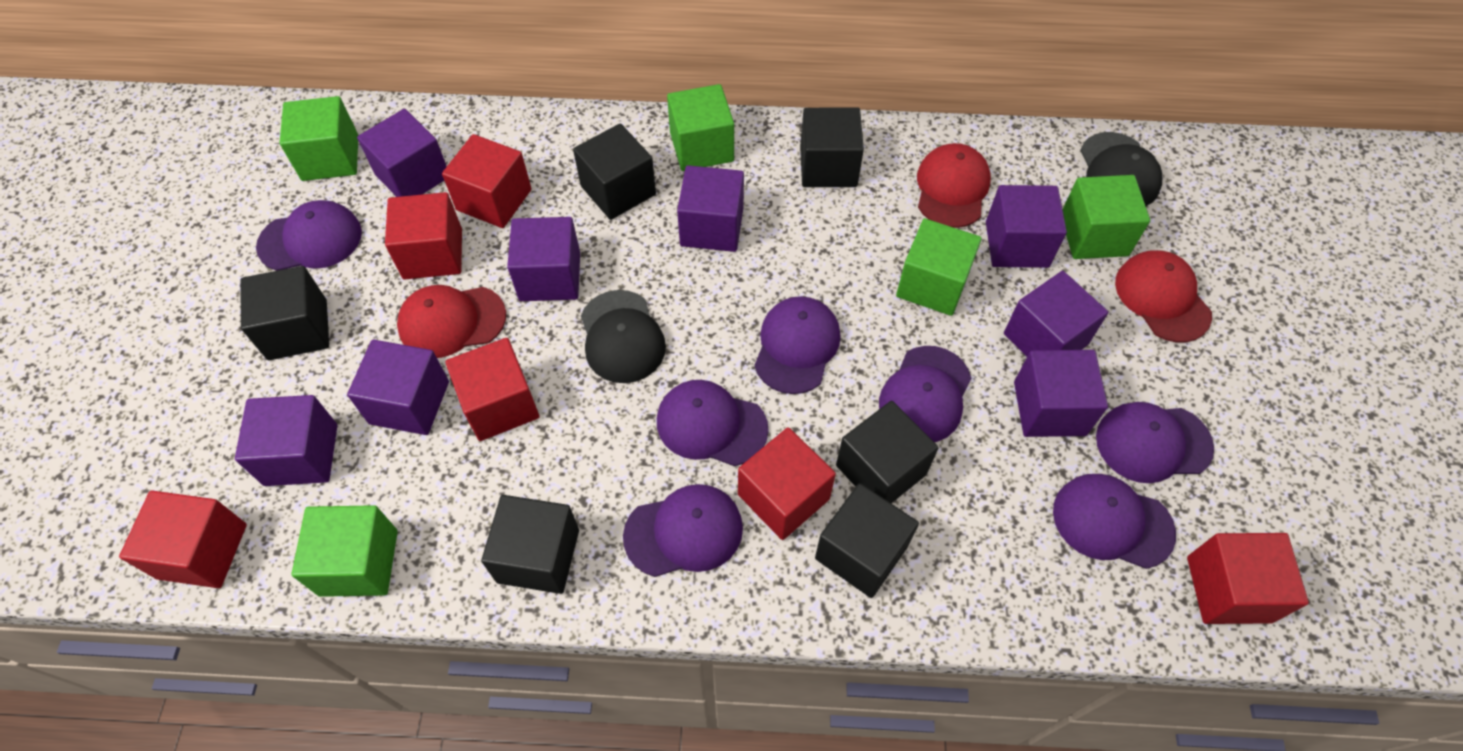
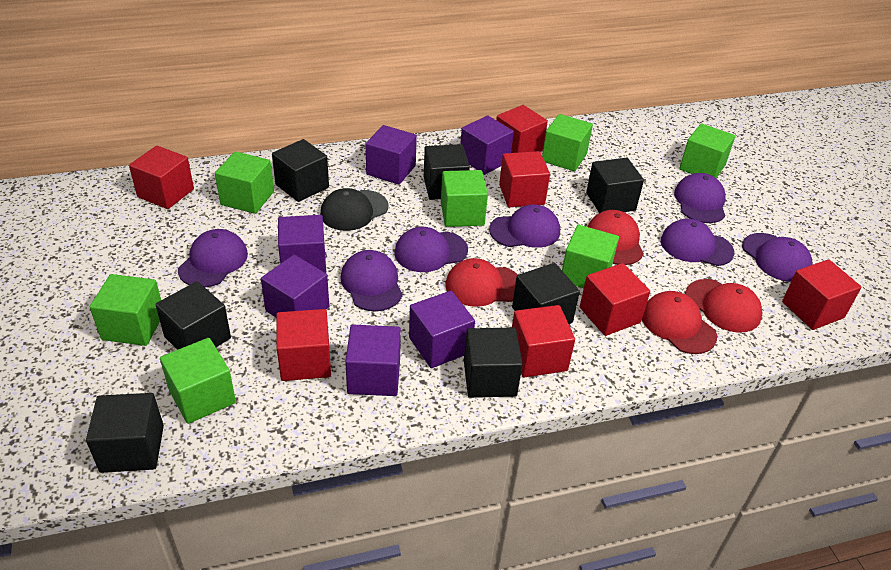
black cap: 2 -> 1
black cube: 6 -> 7
green cube: 5 -> 7
purple cube: 8 -> 6
red cap: 3 -> 4
red cube: 6 -> 7

